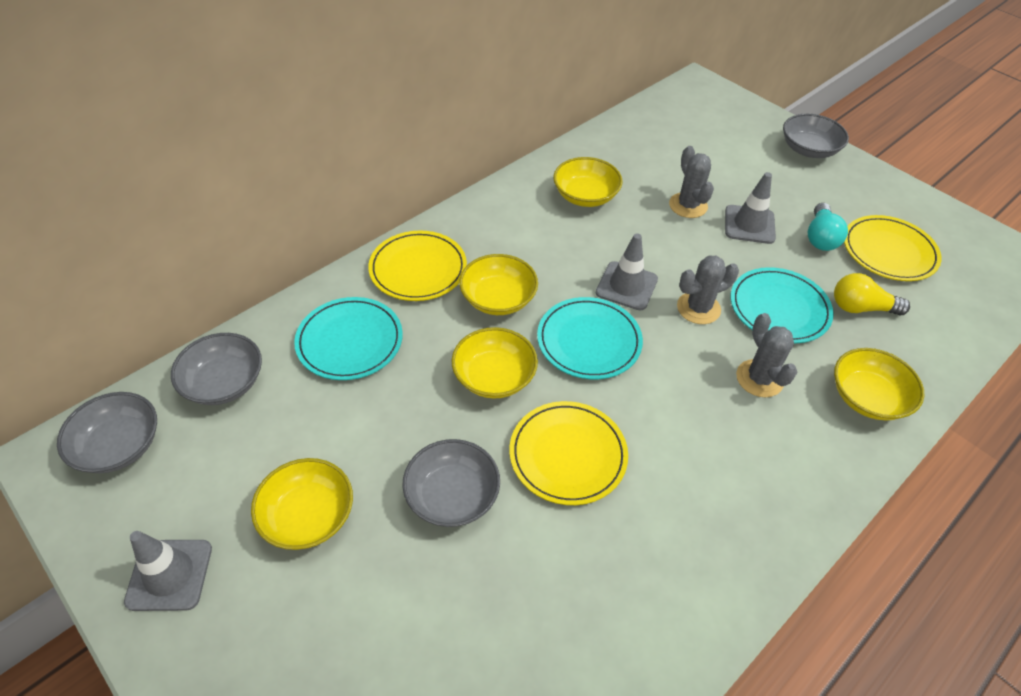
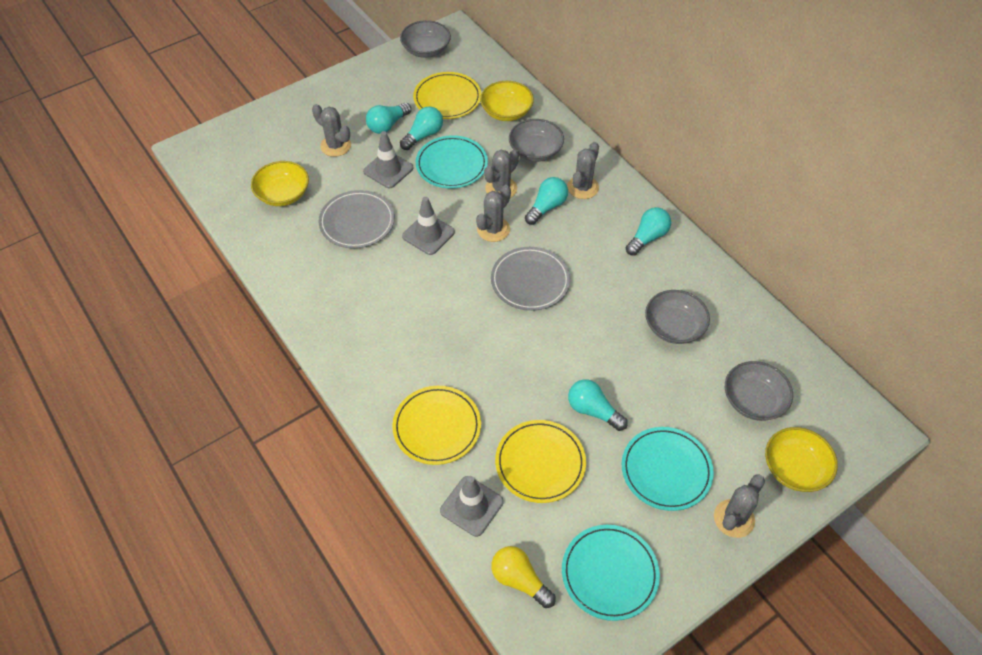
grey cactus: 3 -> 5
grey plate: 0 -> 2
turquoise light bulb: 1 -> 5
yellow bowl: 5 -> 3

